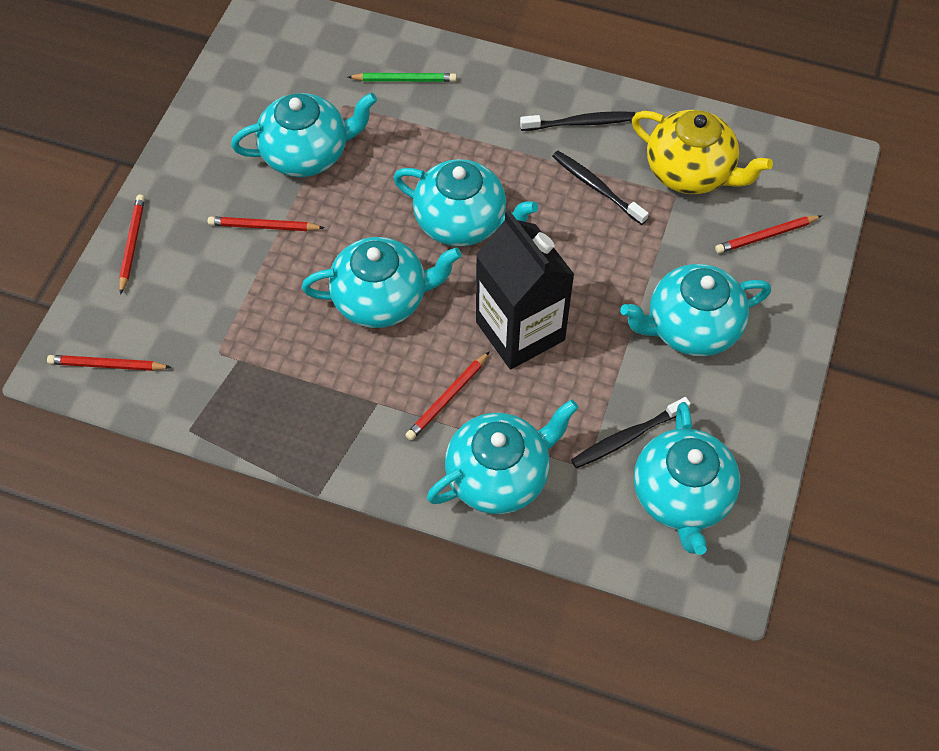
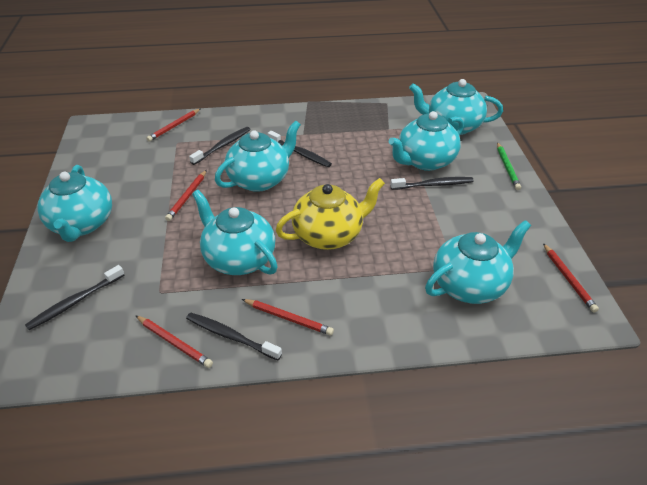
black carton: 1 -> 0
black toothbrush: 3 -> 5

